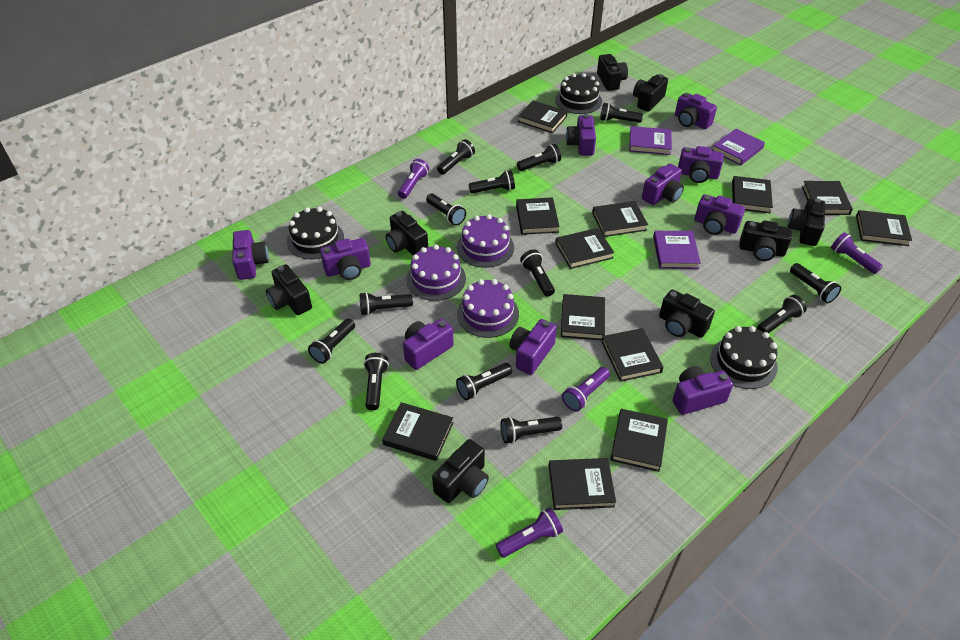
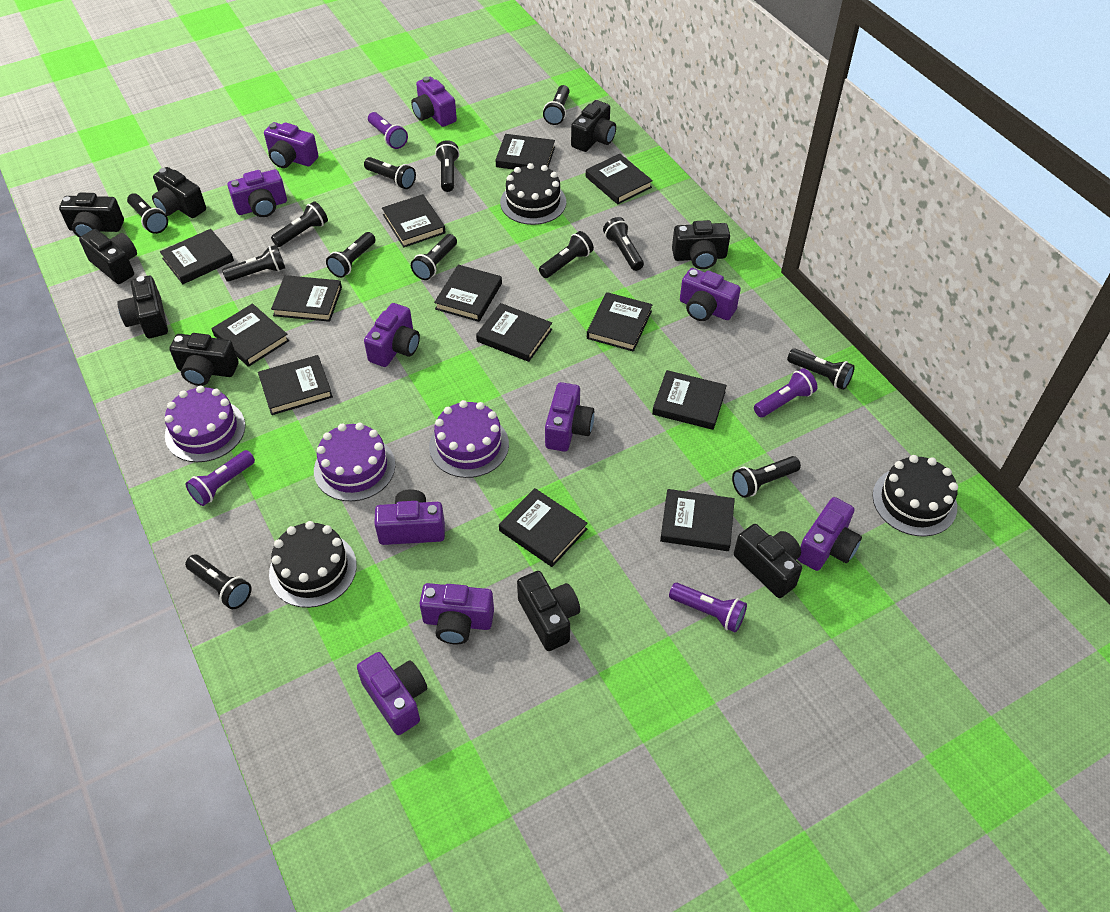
black book: 12 -> 13
black camera: 8 -> 9
purple book: 3 -> 0

